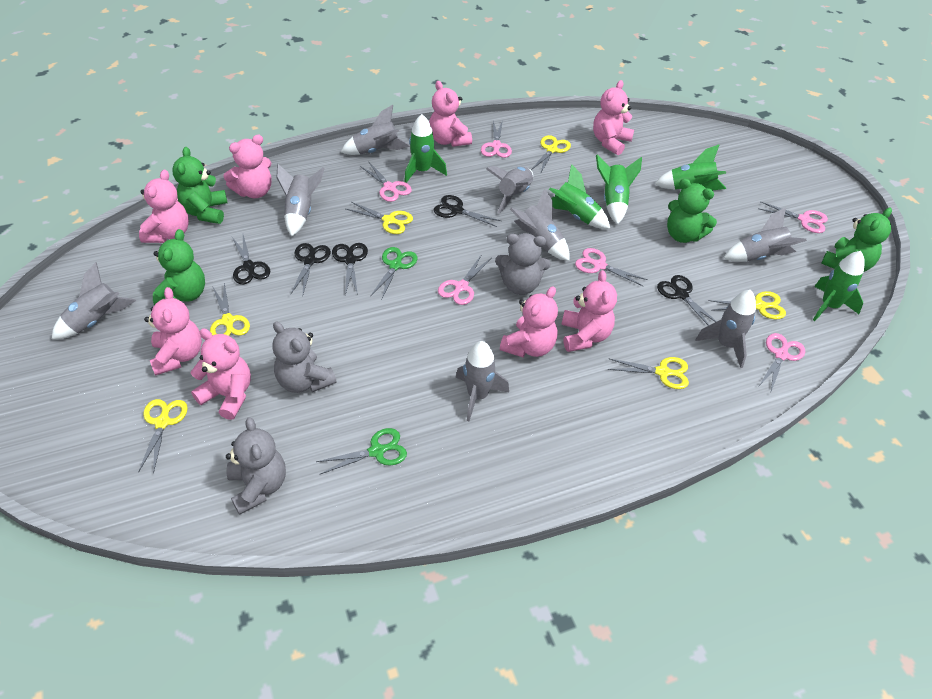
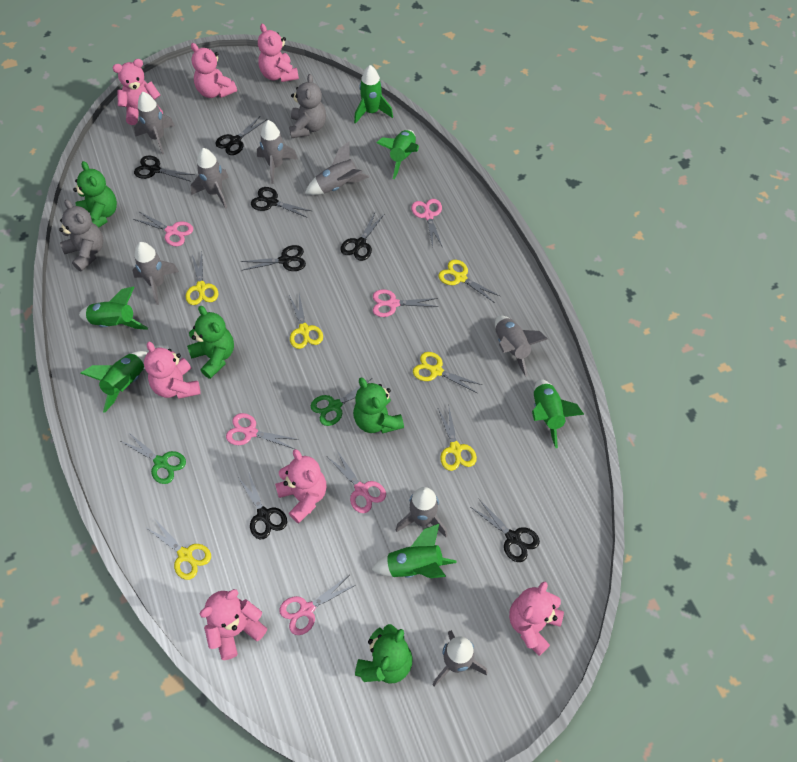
black scissors: 5 -> 7
green rocket: 5 -> 6
grey teddy bear: 3 -> 2
pink teddy bear: 8 -> 7

